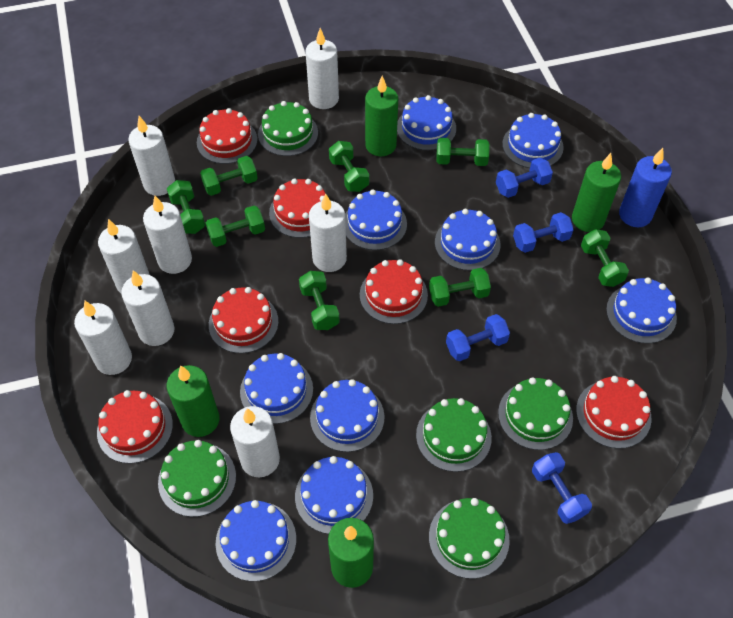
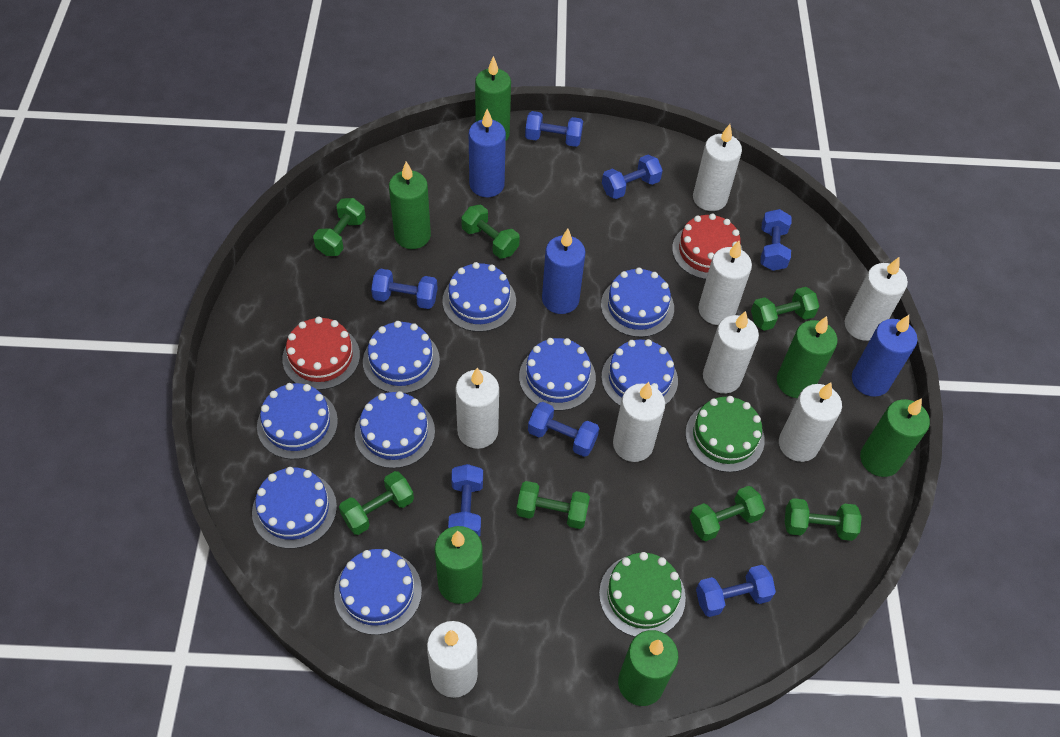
blue candle: 1 -> 3
blue dumbbell: 4 -> 7
green cake: 5 -> 2
green candle: 4 -> 6
green dumbbell: 8 -> 7
red cake: 6 -> 2

